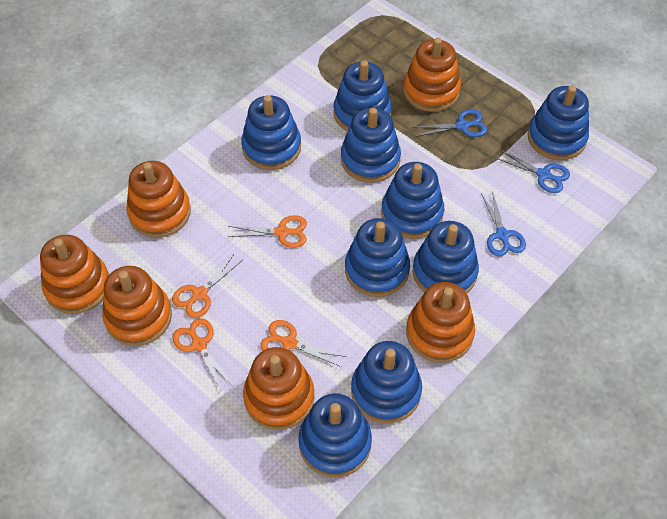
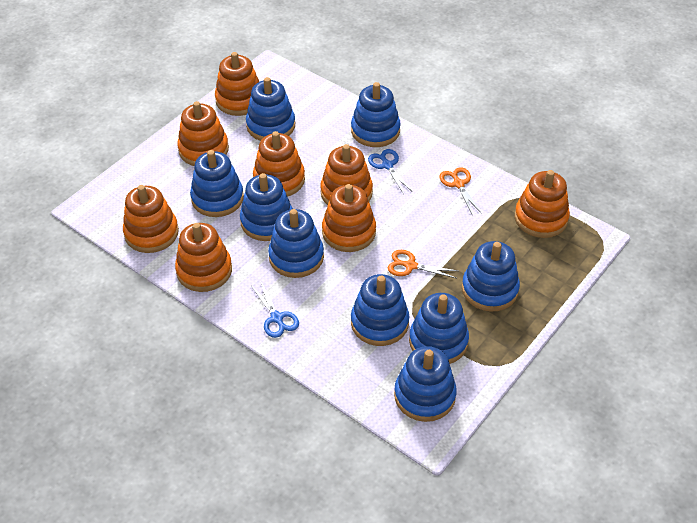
blue scissors: 3 -> 2
orange scissors: 4 -> 2
orange stacking toy: 6 -> 8

